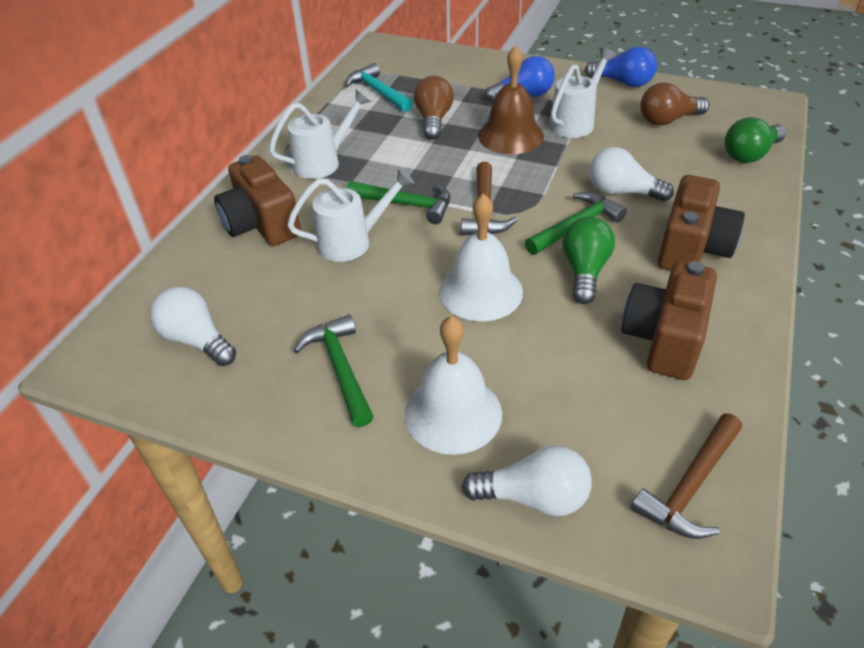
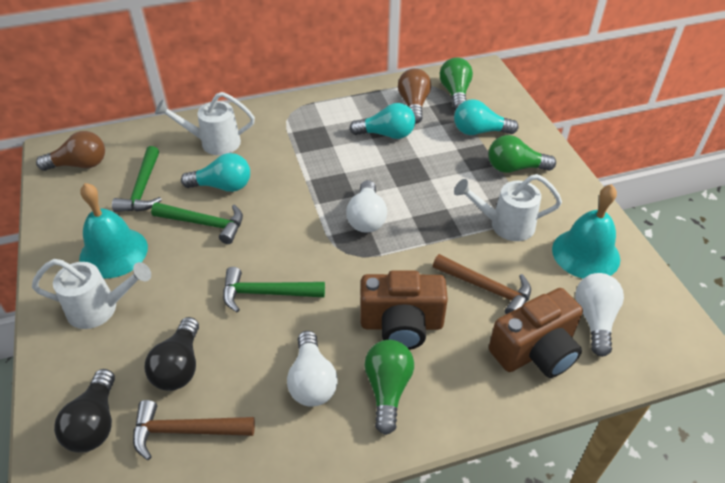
black light bulb: 0 -> 2
blue light bulb: 2 -> 0
brown bell: 1 -> 0
brown camera: 3 -> 2
green light bulb: 2 -> 3
turquoise bell: 0 -> 2
turquoise hammer: 1 -> 0
turquoise light bulb: 0 -> 3
white bell: 2 -> 0

